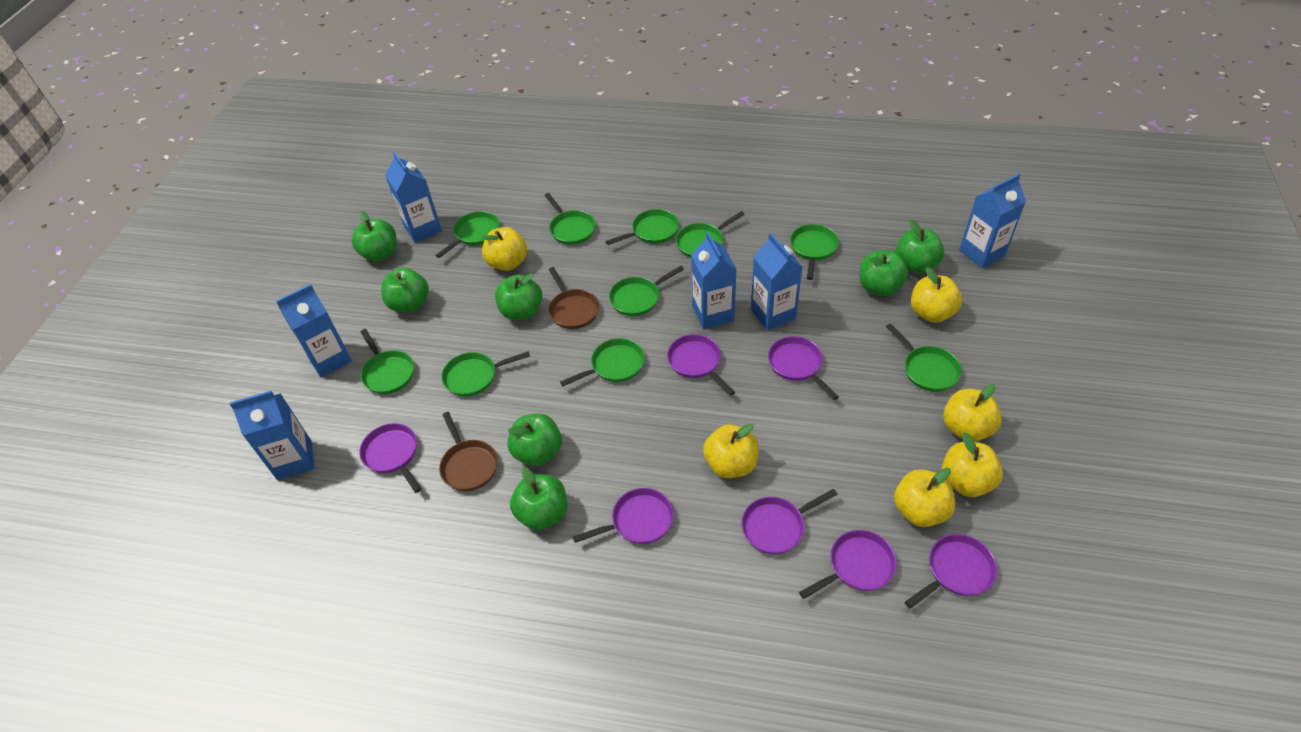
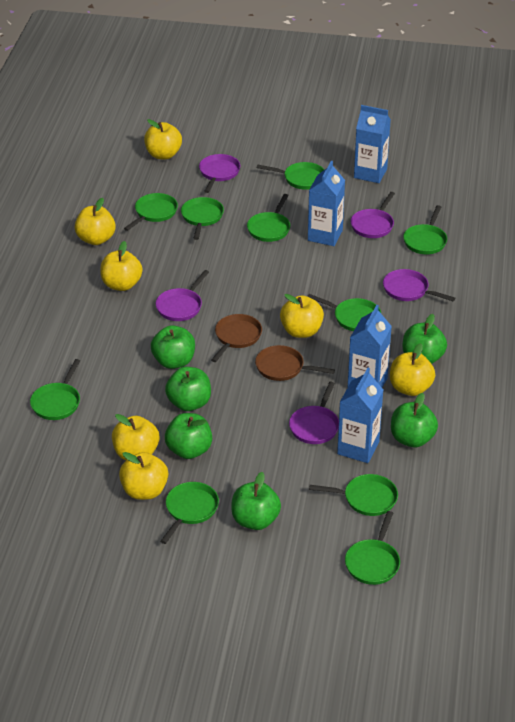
blue carton: 6 -> 4
green apple: 7 -> 6
purple pan: 7 -> 5
yellow apple: 6 -> 7

